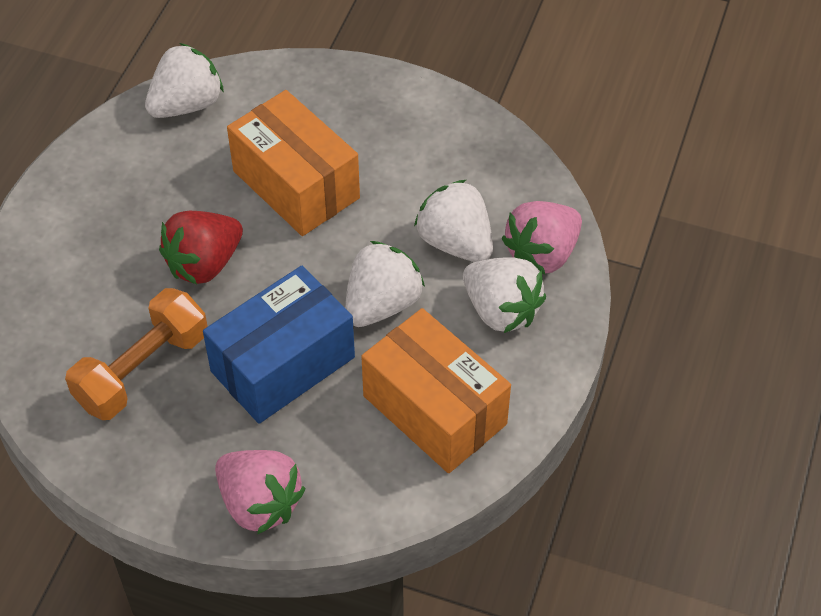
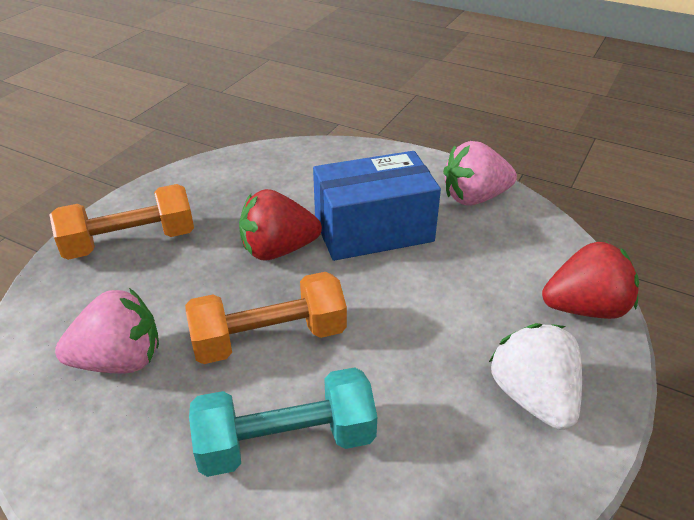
orange box: 2 -> 0
orange dumbbell: 1 -> 2
red strawberry: 1 -> 2
turquoise dumbbell: 0 -> 1
white strawberry: 4 -> 1

